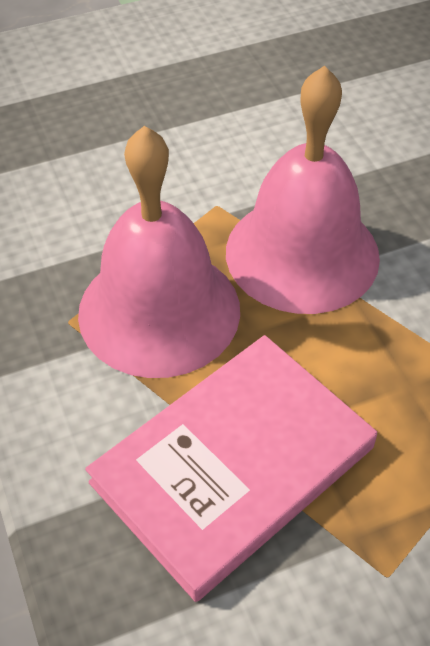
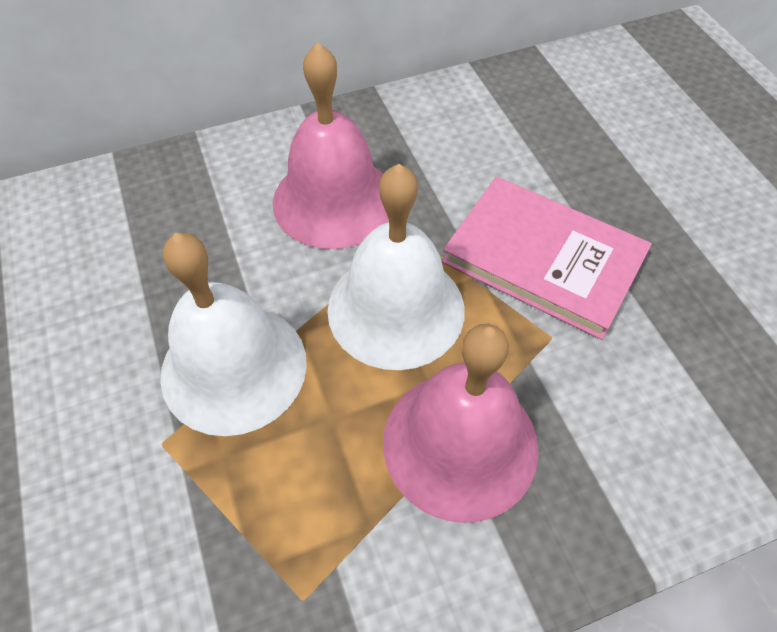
white bell: 0 -> 2

